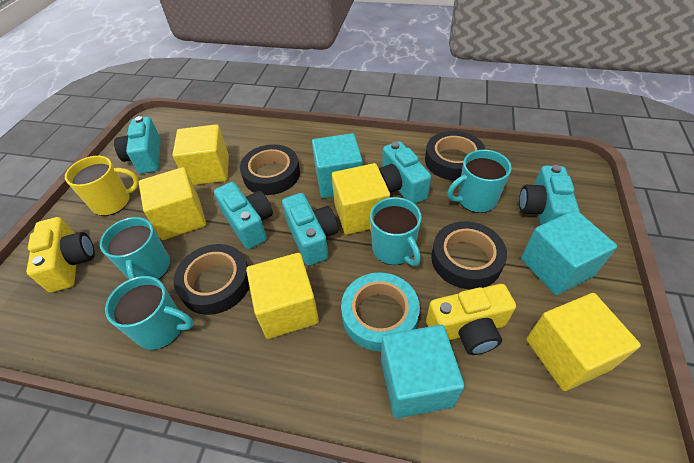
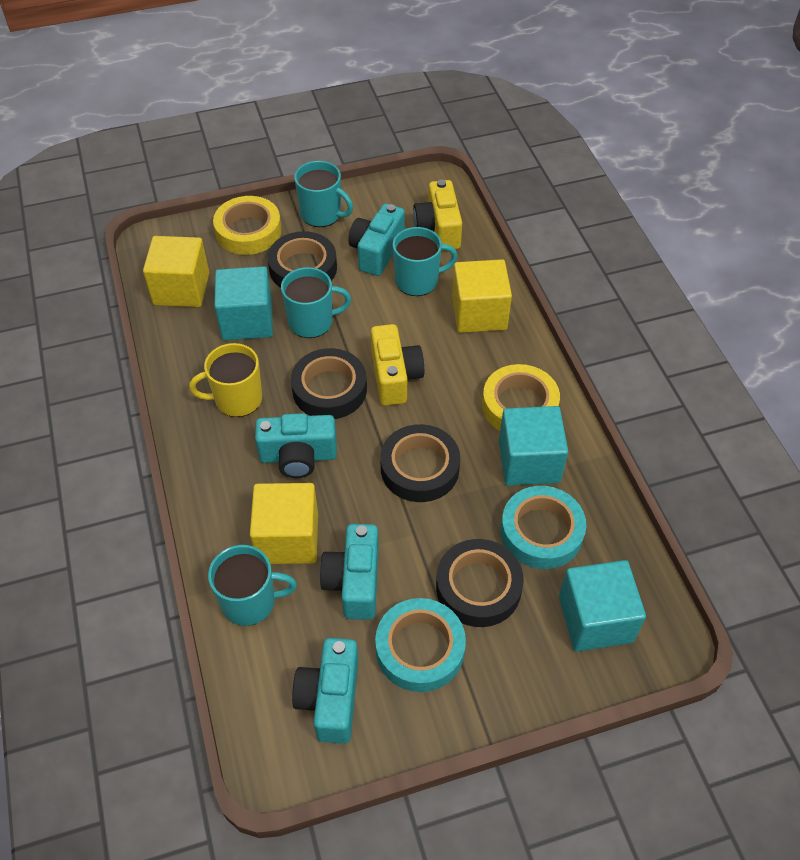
turquoise camera: 5 -> 4
turquoise tape: 1 -> 2
yellow cube: 5 -> 3
yellow tape: 0 -> 2

